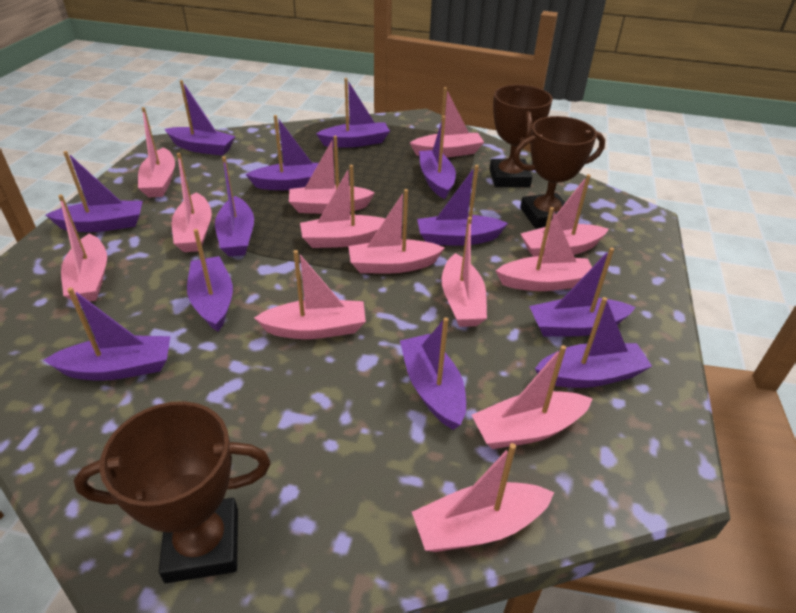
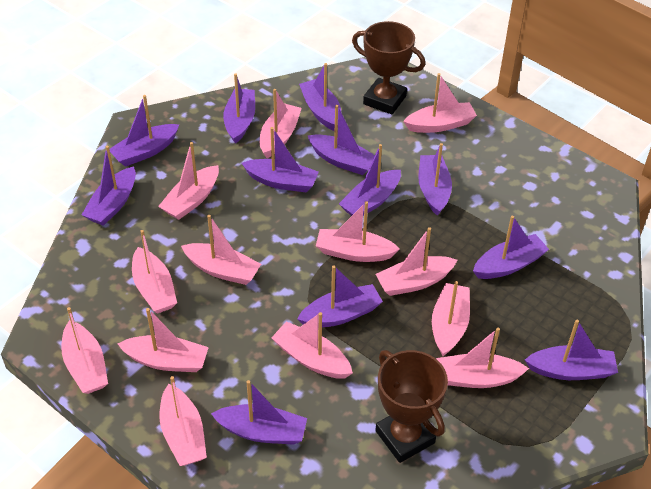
brown trophy: 3 -> 2

